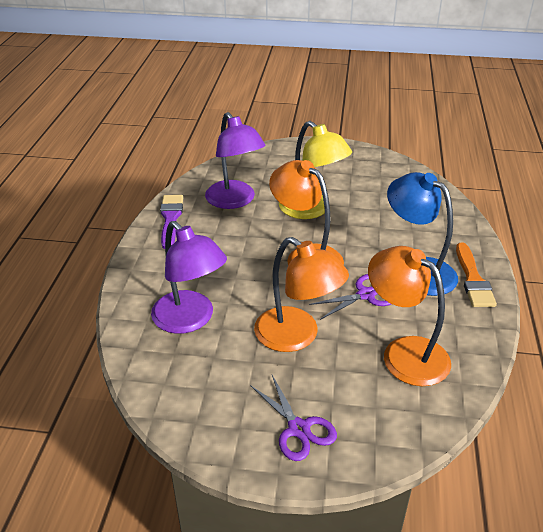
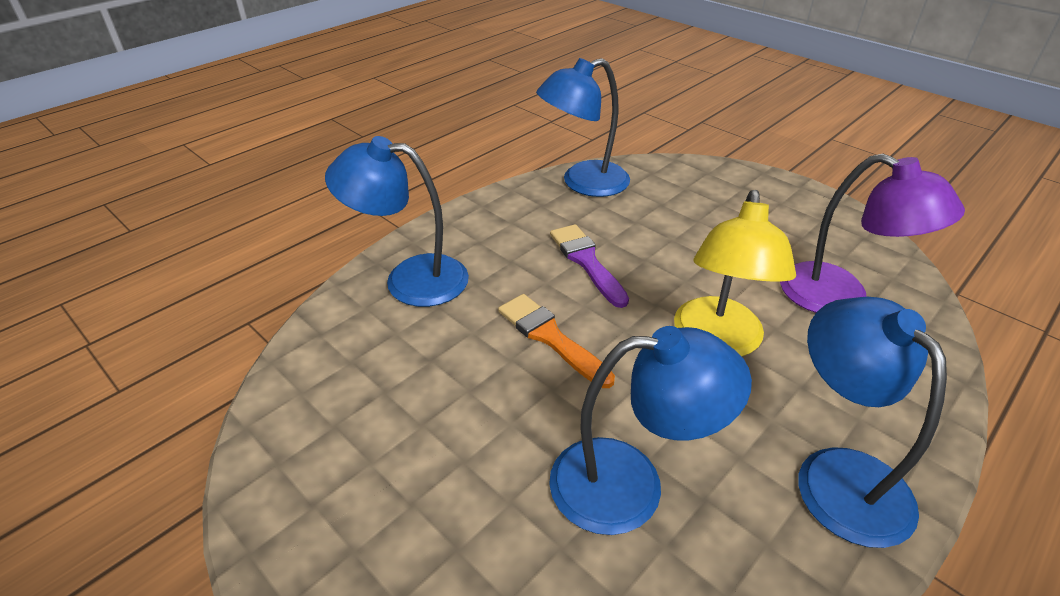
blue lamp: 1 -> 4
orange lamp: 3 -> 0
purple lamp: 2 -> 1
purple scissors: 2 -> 0

